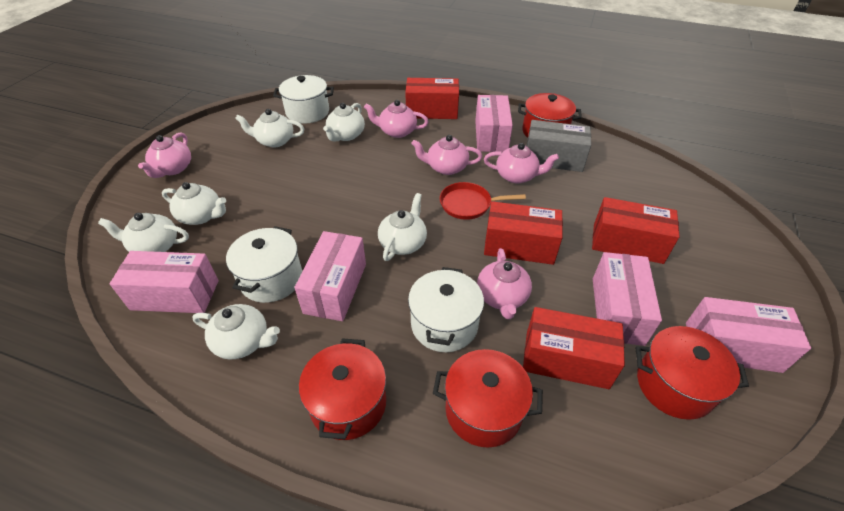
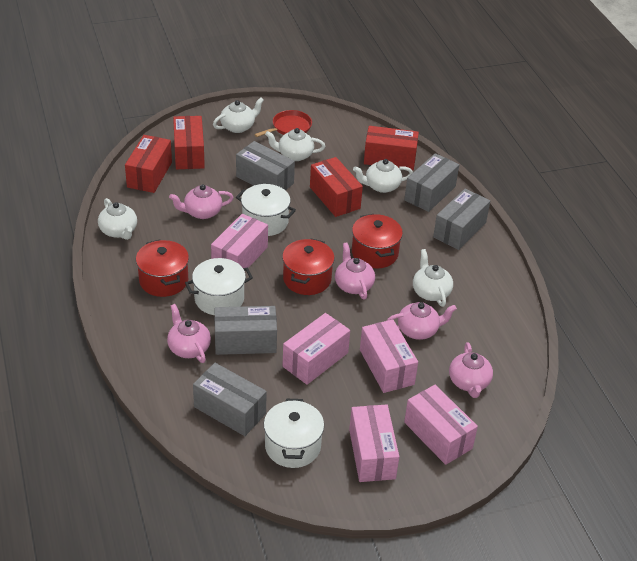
grey box: 1 -> 5
red pot: 4 -> 3
white teapot: 6 -> 5

